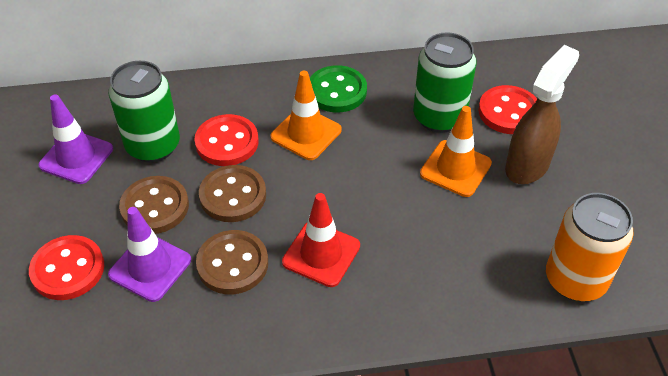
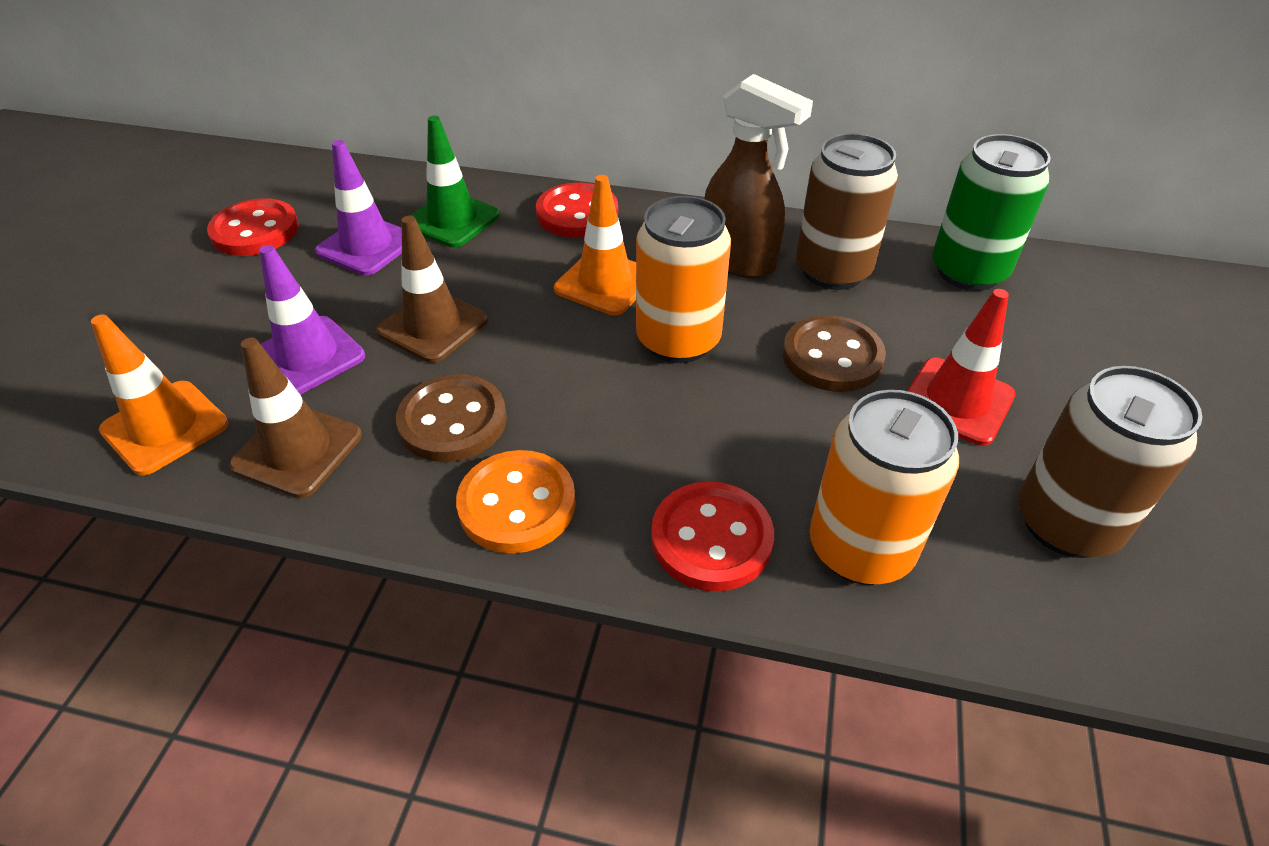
brown button: 3 -> 2
brown can: 0 -> 2
brown traffic cone: 0 -> 2
green button: 1 -> 0
green can: 2 -> 1
green traffic cone: 0 -> 1
orange button: 0 -> 1
orange can: 1 -> 2

